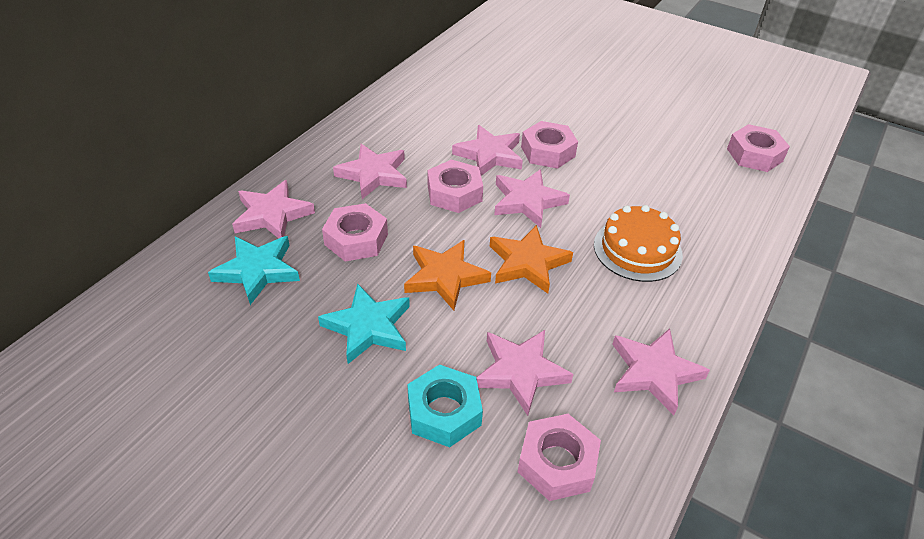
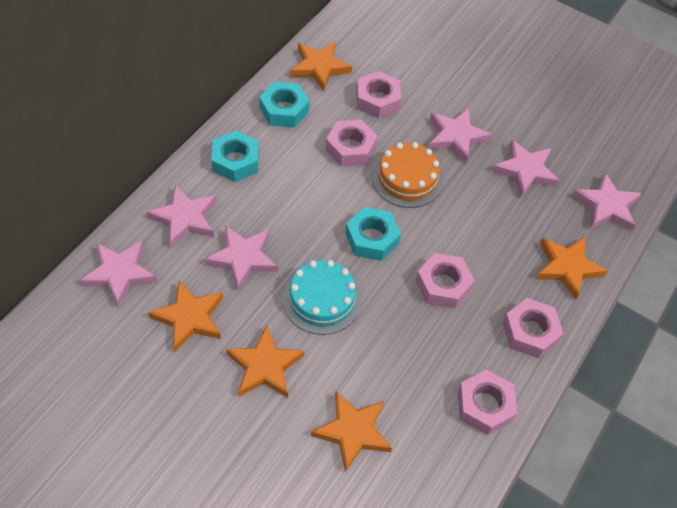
orange star: 2 -> 5
turquoise cake: 0 -> 1
turquoise nut: 1 -> 3
turquoise star: 2 -> 0

